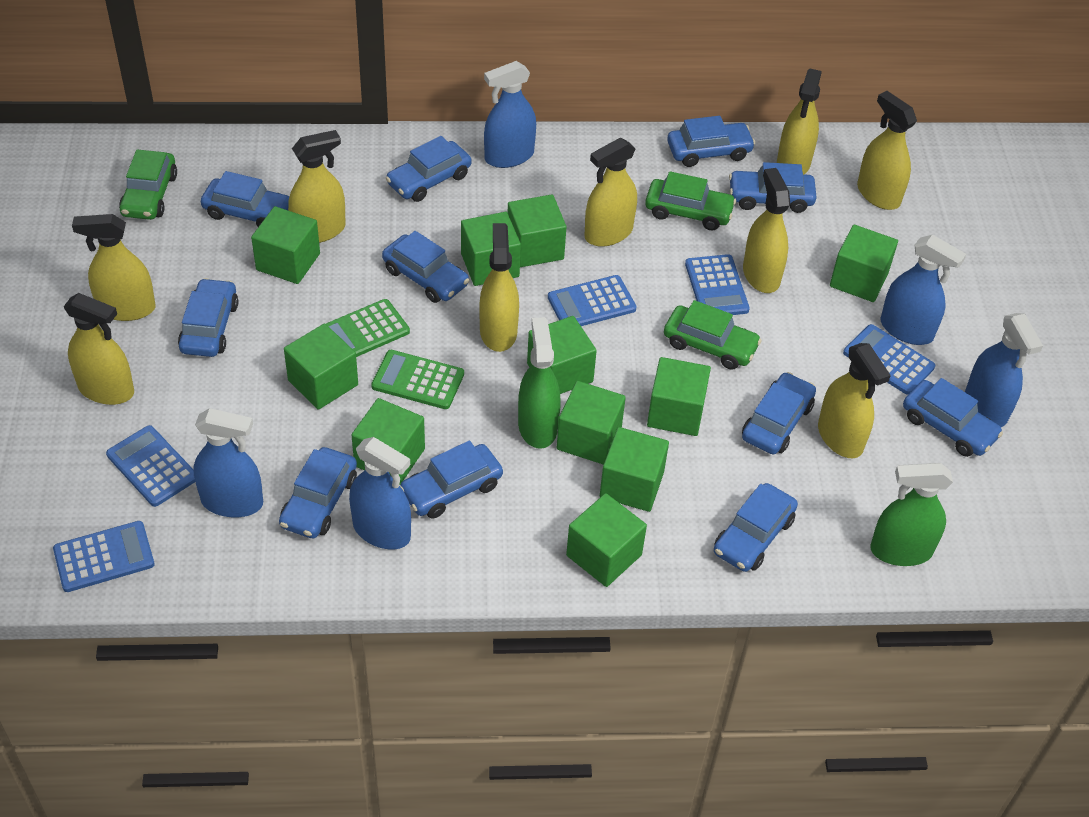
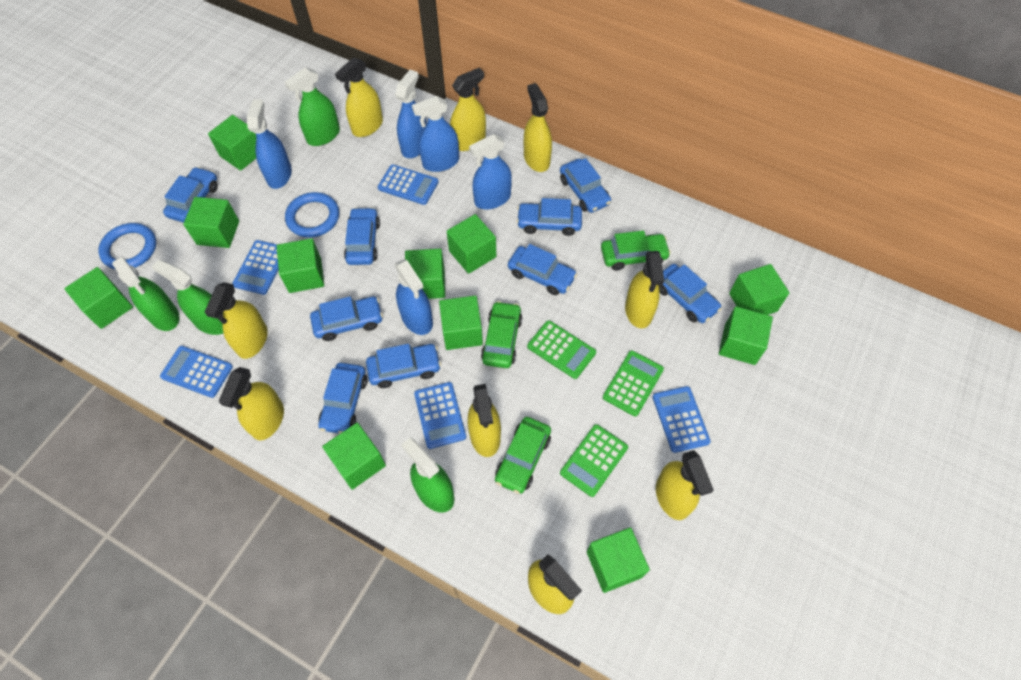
blue car: 11 -> 9
blue ring: 0 -> 2
green calculator: 2 -> 3
green spray bottle: 2 -> 4

